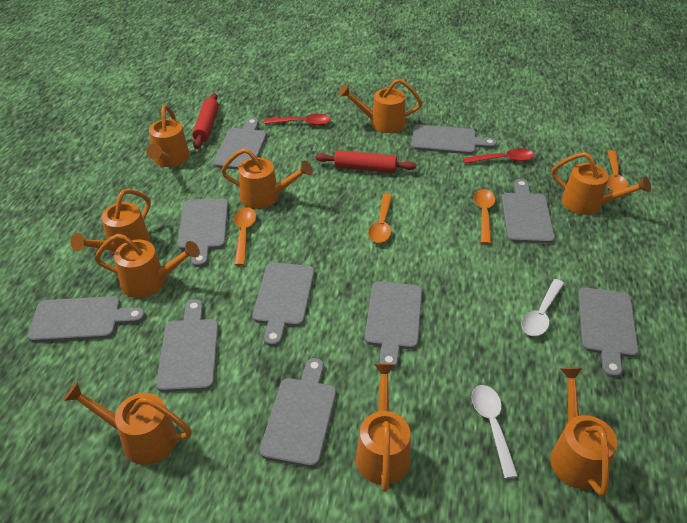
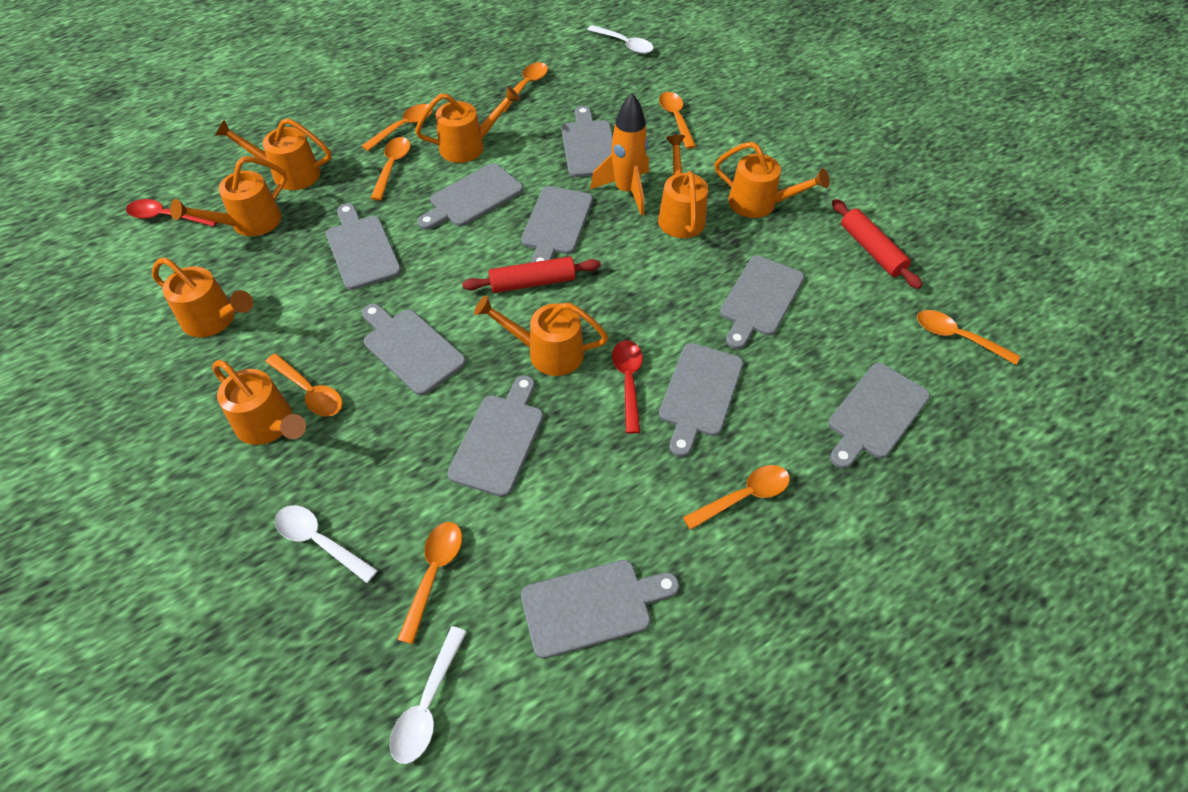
orange rocket: 0 -> 1
orange spoon: 4 -> 8
orange watering can: 9 -> 8
white spoon: 2 -> 3

